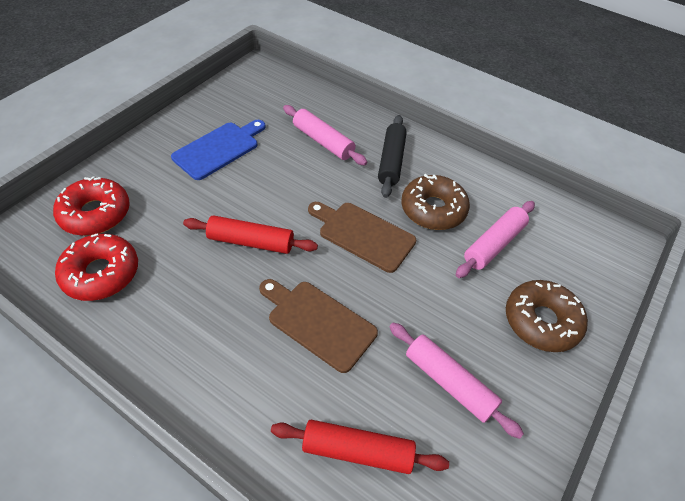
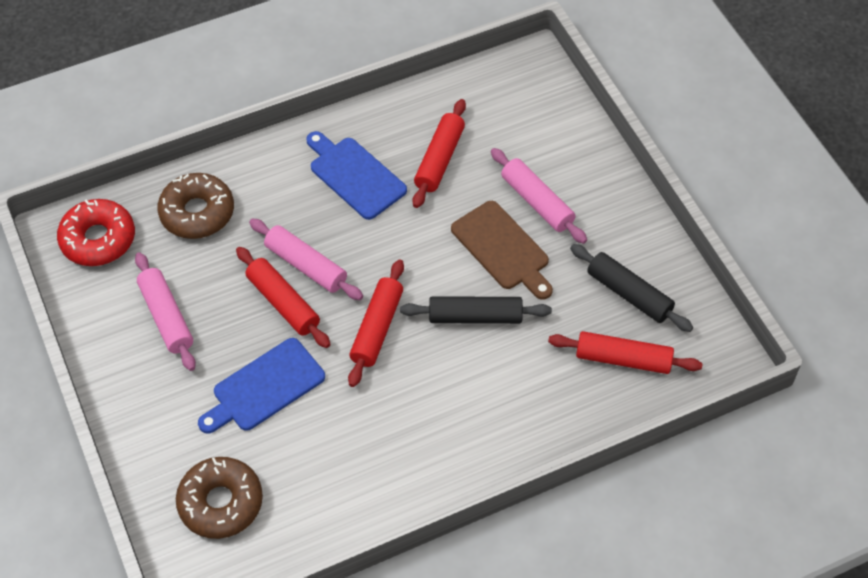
black rolling pin: 1 -> 2
blue cutting board: 1 -> 2
brown cutting board: 2 -> 1
red donut: 2 -> 1
red rolling pin: 2 -> 4

